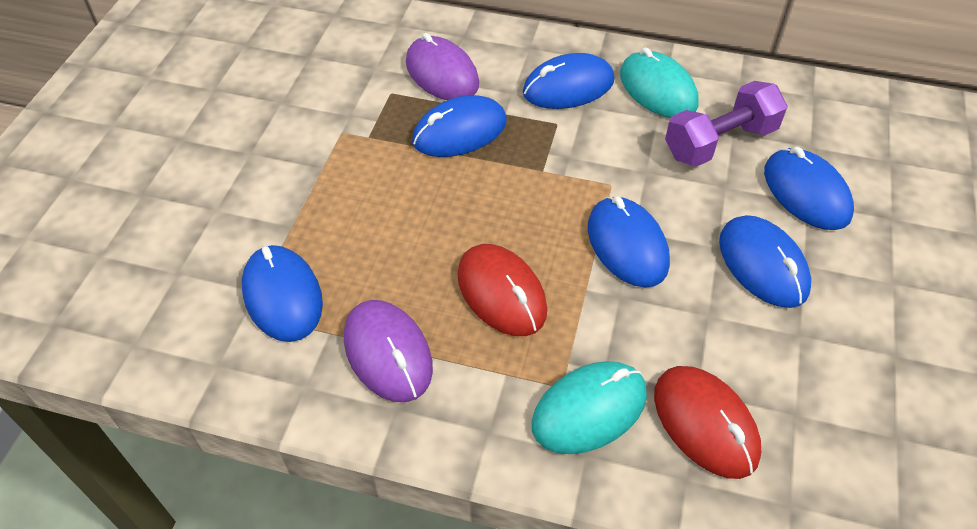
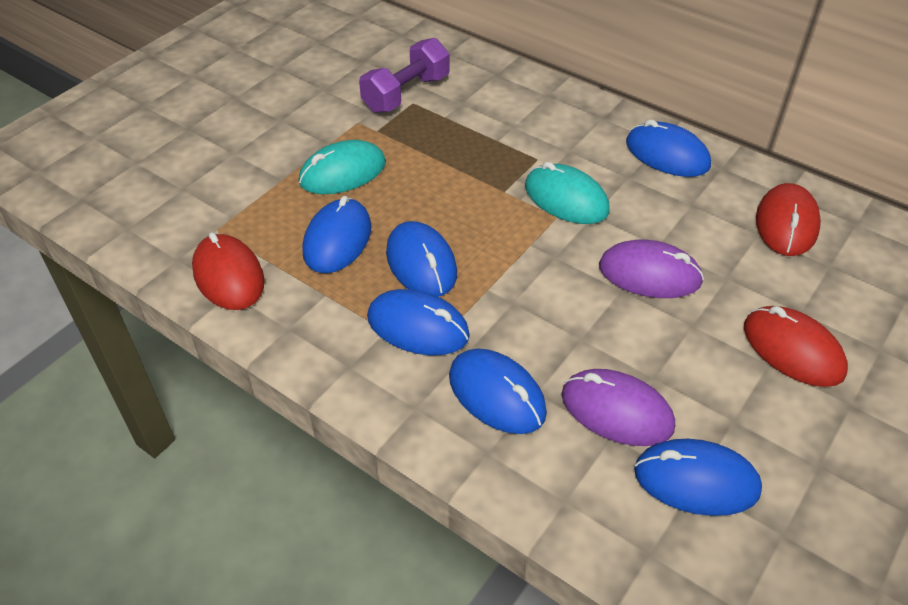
red mouse: 2 -> 3

